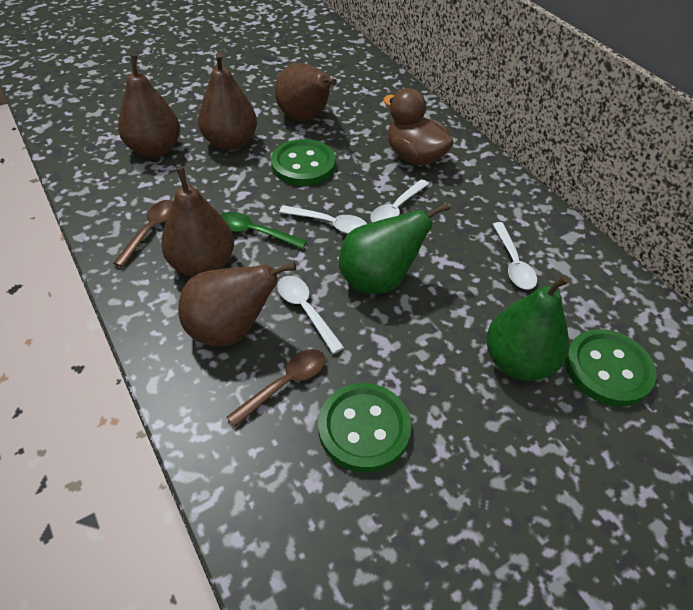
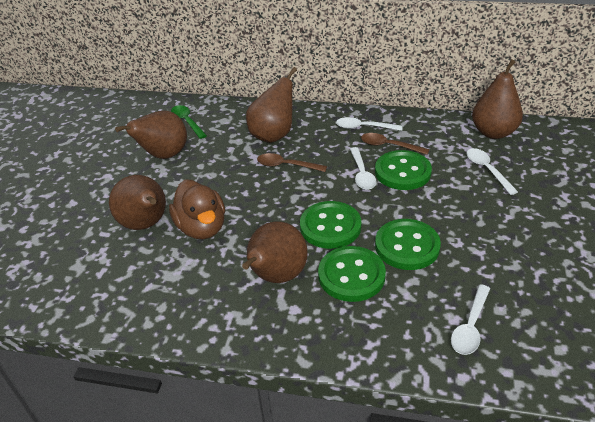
green button: 3 -> 4
green pear: 2 -> 0

